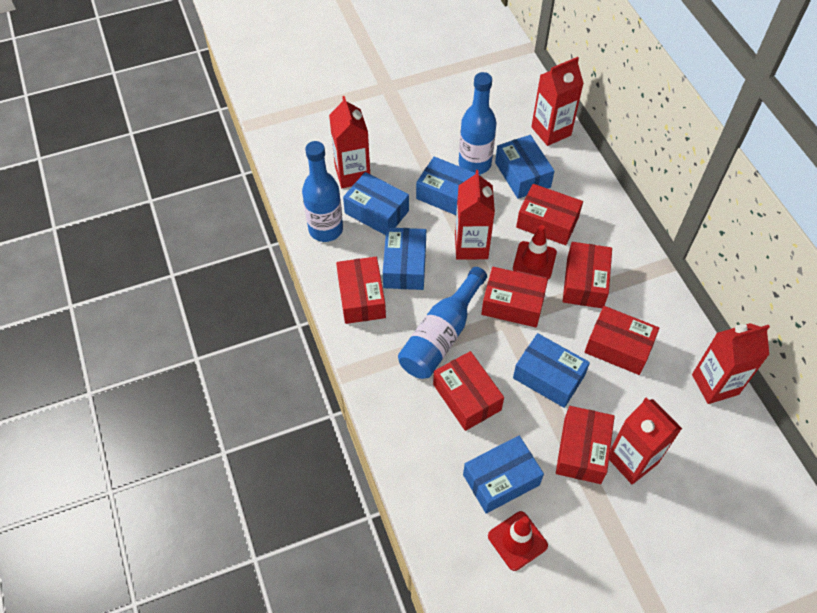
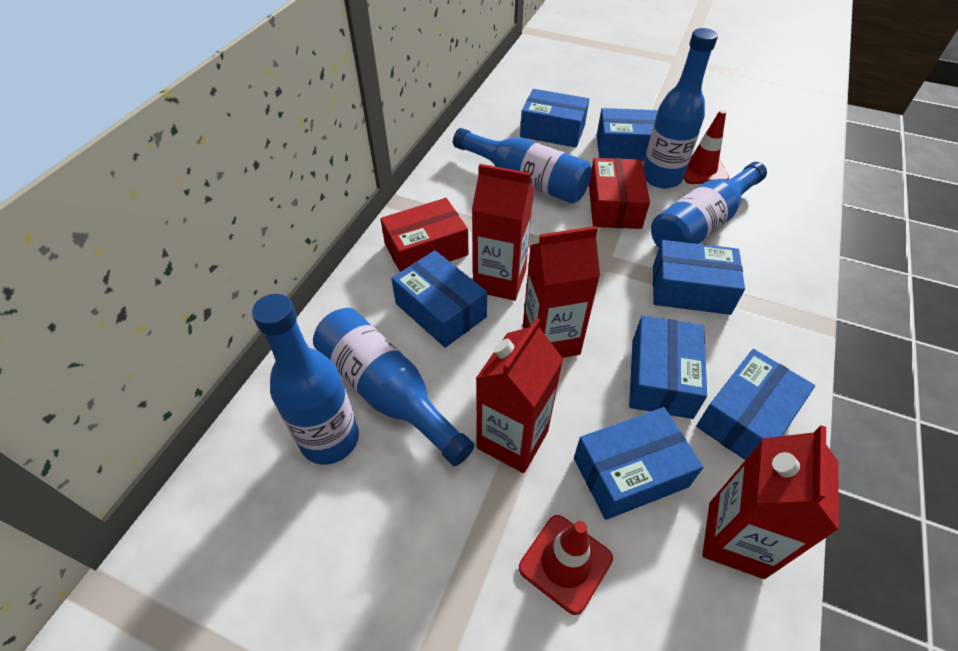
blue bottle: 3 -> 5
blue box: 6 -> 7
red box: 7 -> 2
red carton: 5 -> 4

